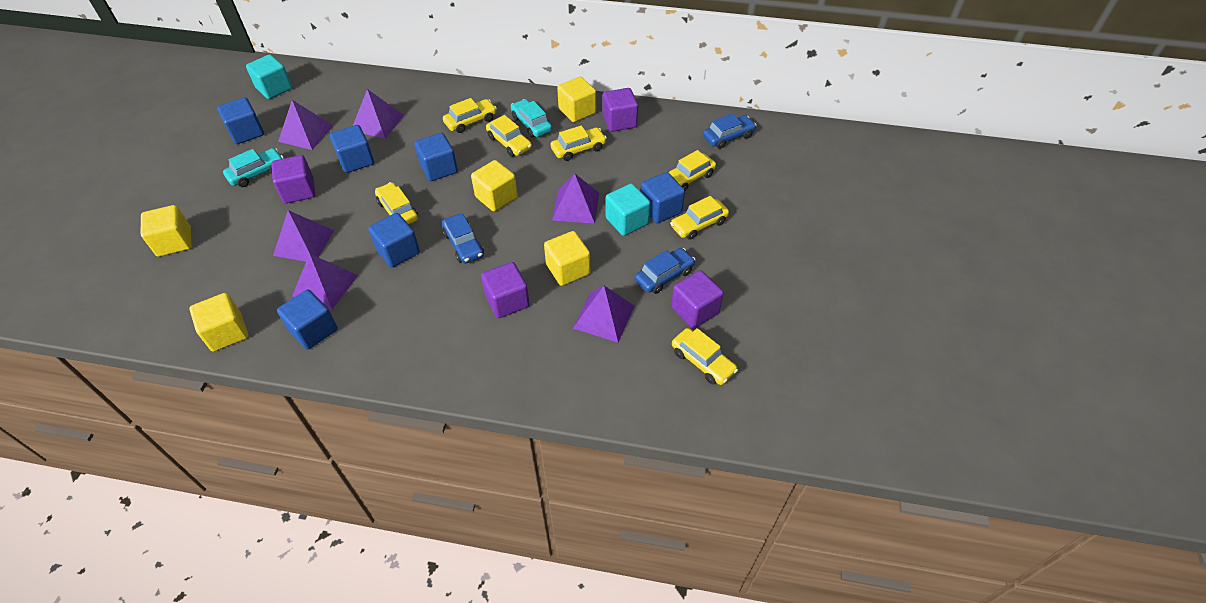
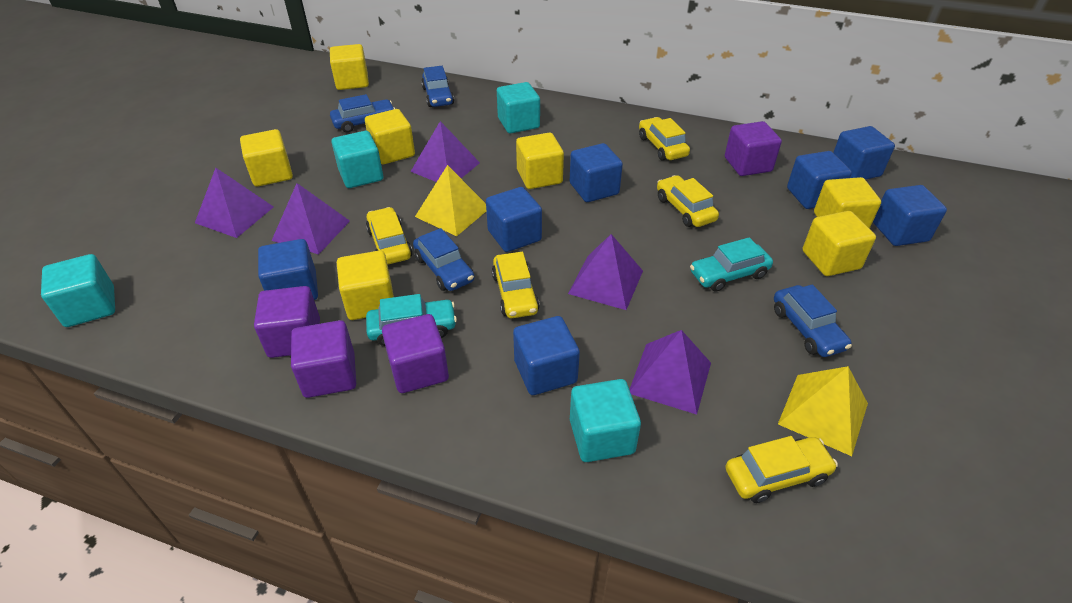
blue car: 3 -> 4
blue cube: 6 -> 7
purple pyramid: 6 -> 5
turquoise cube: 2 -> 4
yellow car: 7 -> 5
yellow cube: 5 -> 7
yellow pyramid: 0 -> 2

